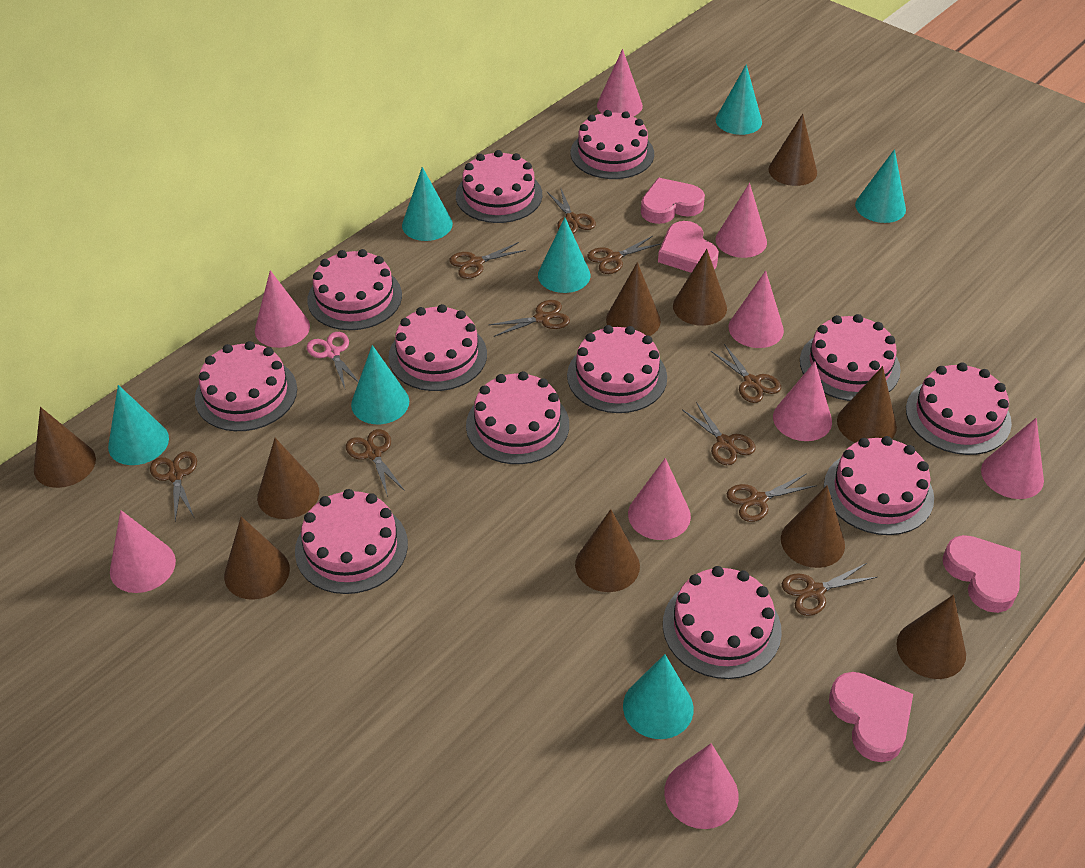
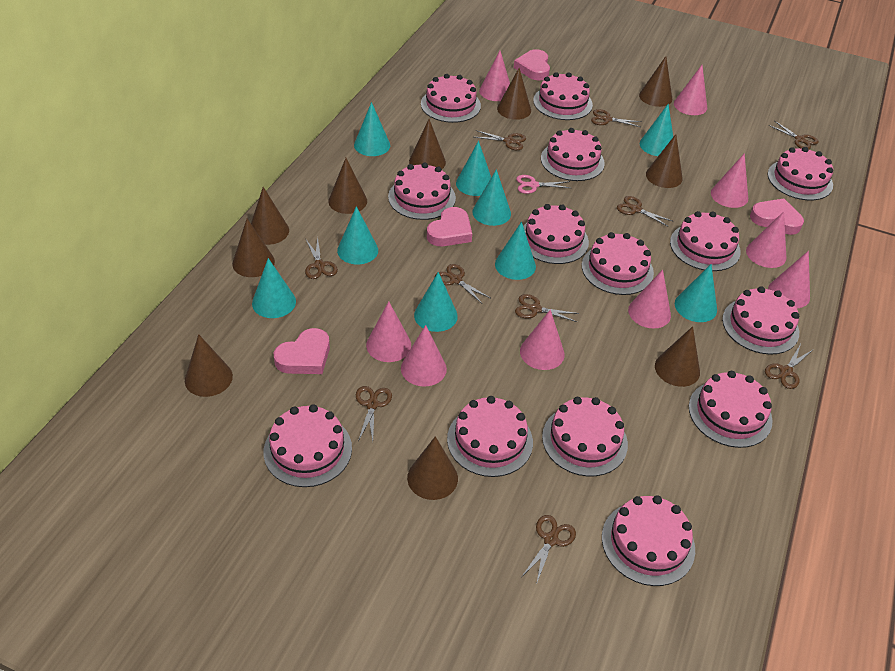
pink cake: 12 -> 14
turquoise cone: 7 -> 9

